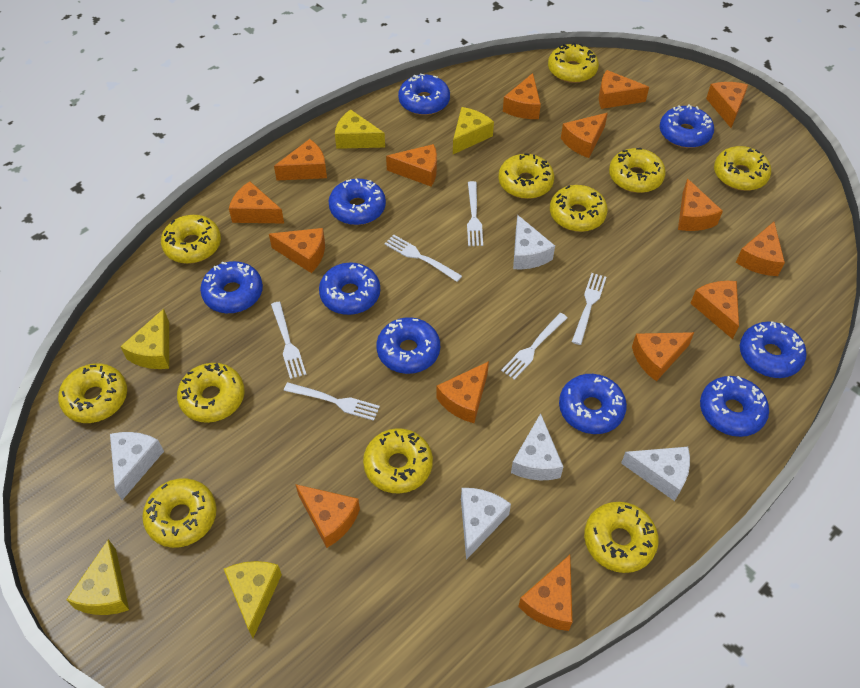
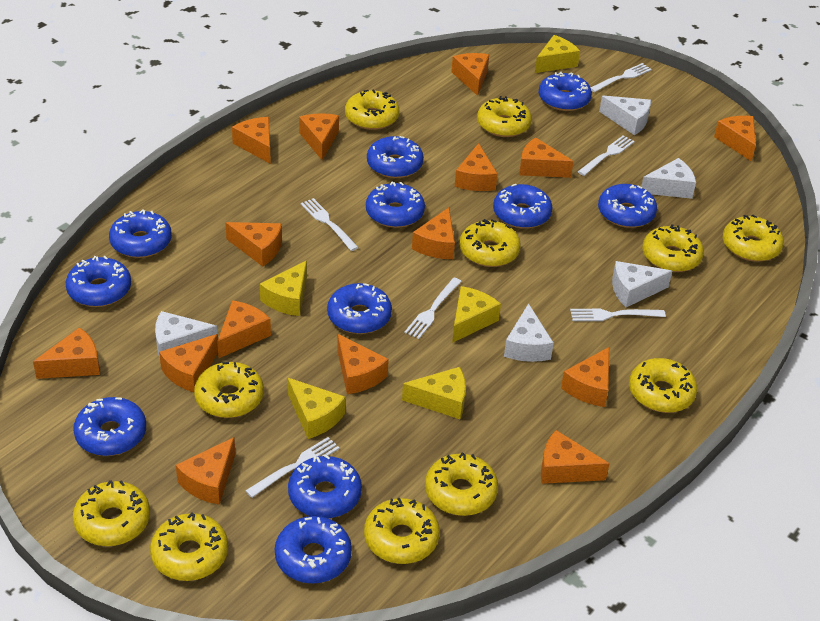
blue donut: 9 -> 11

